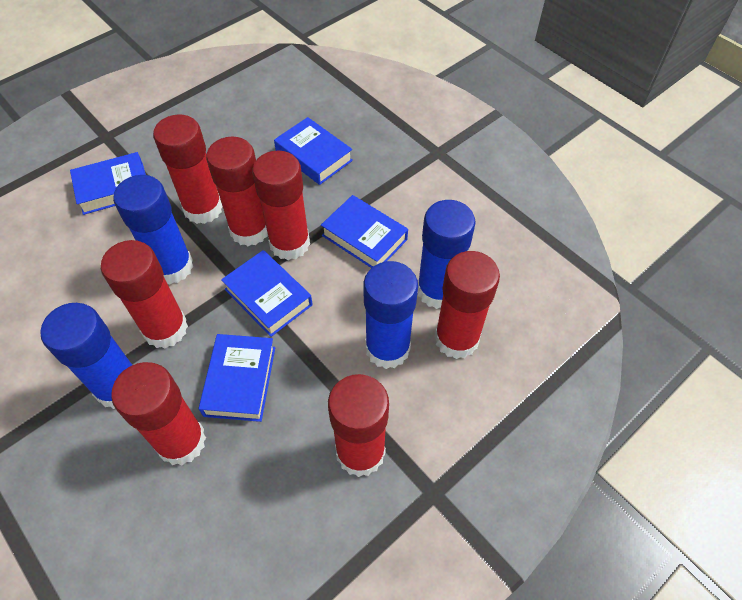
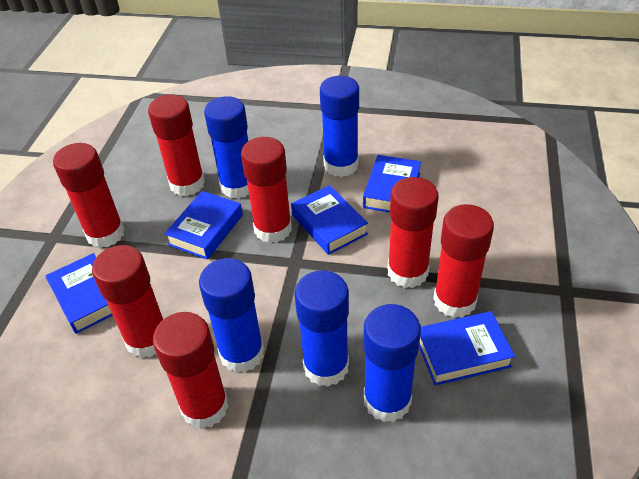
blue glue stick: 4 -> 5

